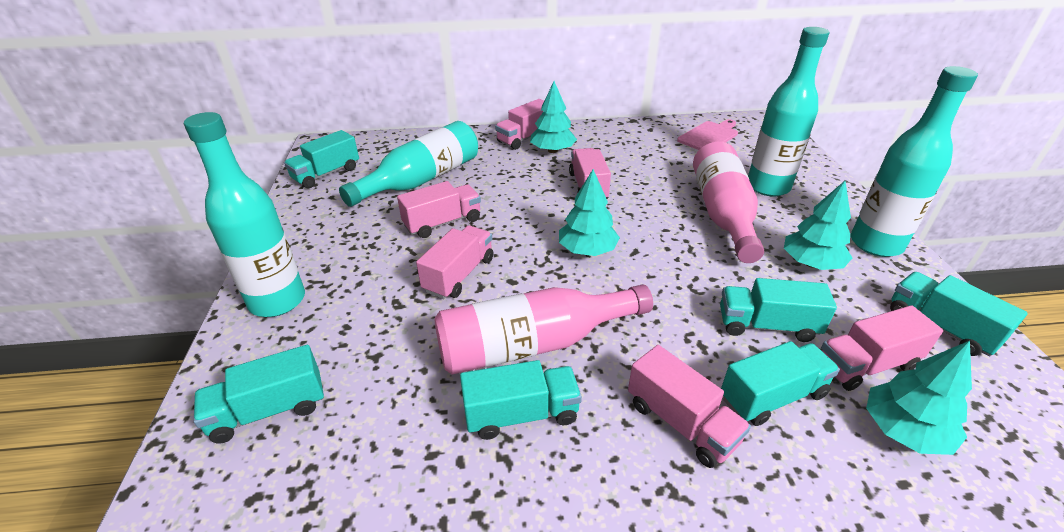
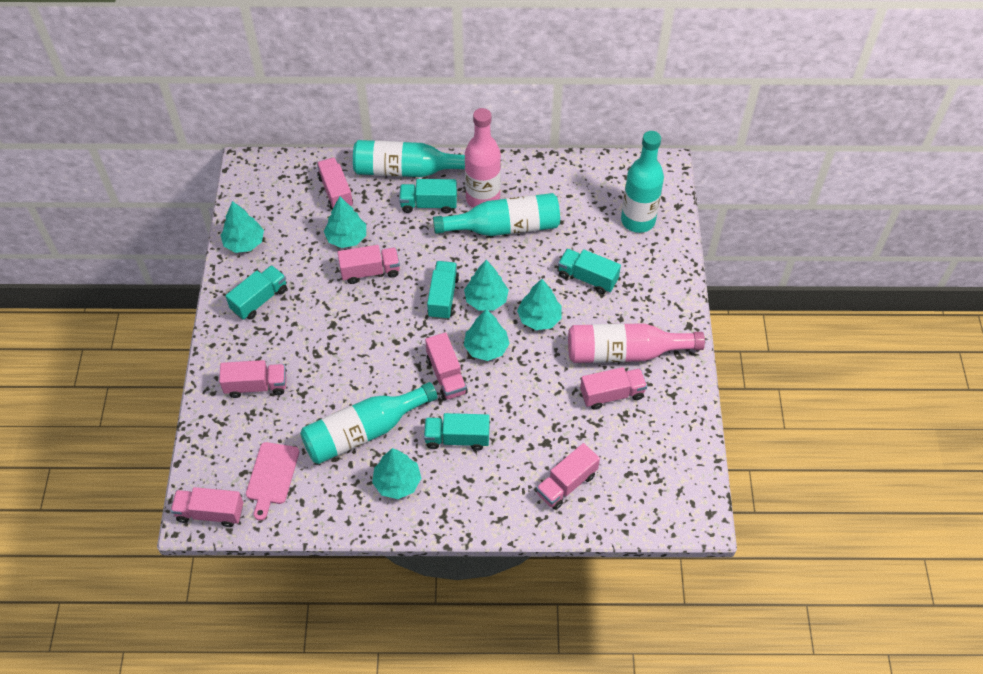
pink truck: 6 -> 7
turquoise tree: 4 -> 6
turquoise truck: 6 -> 5

